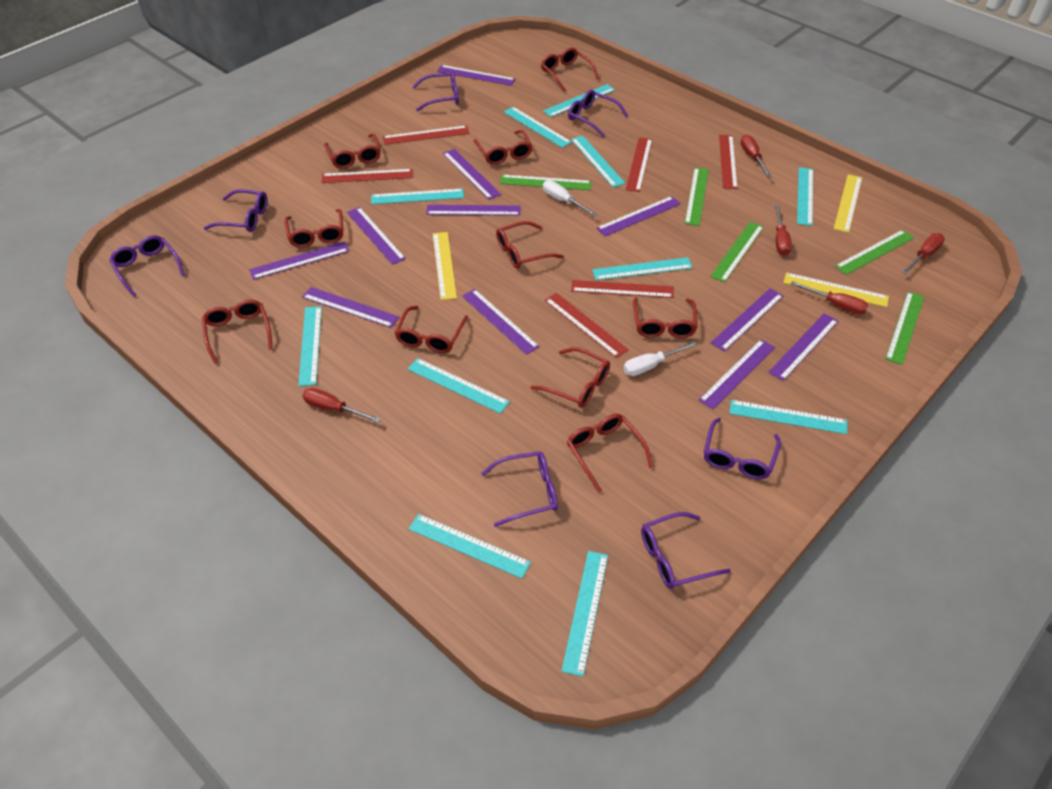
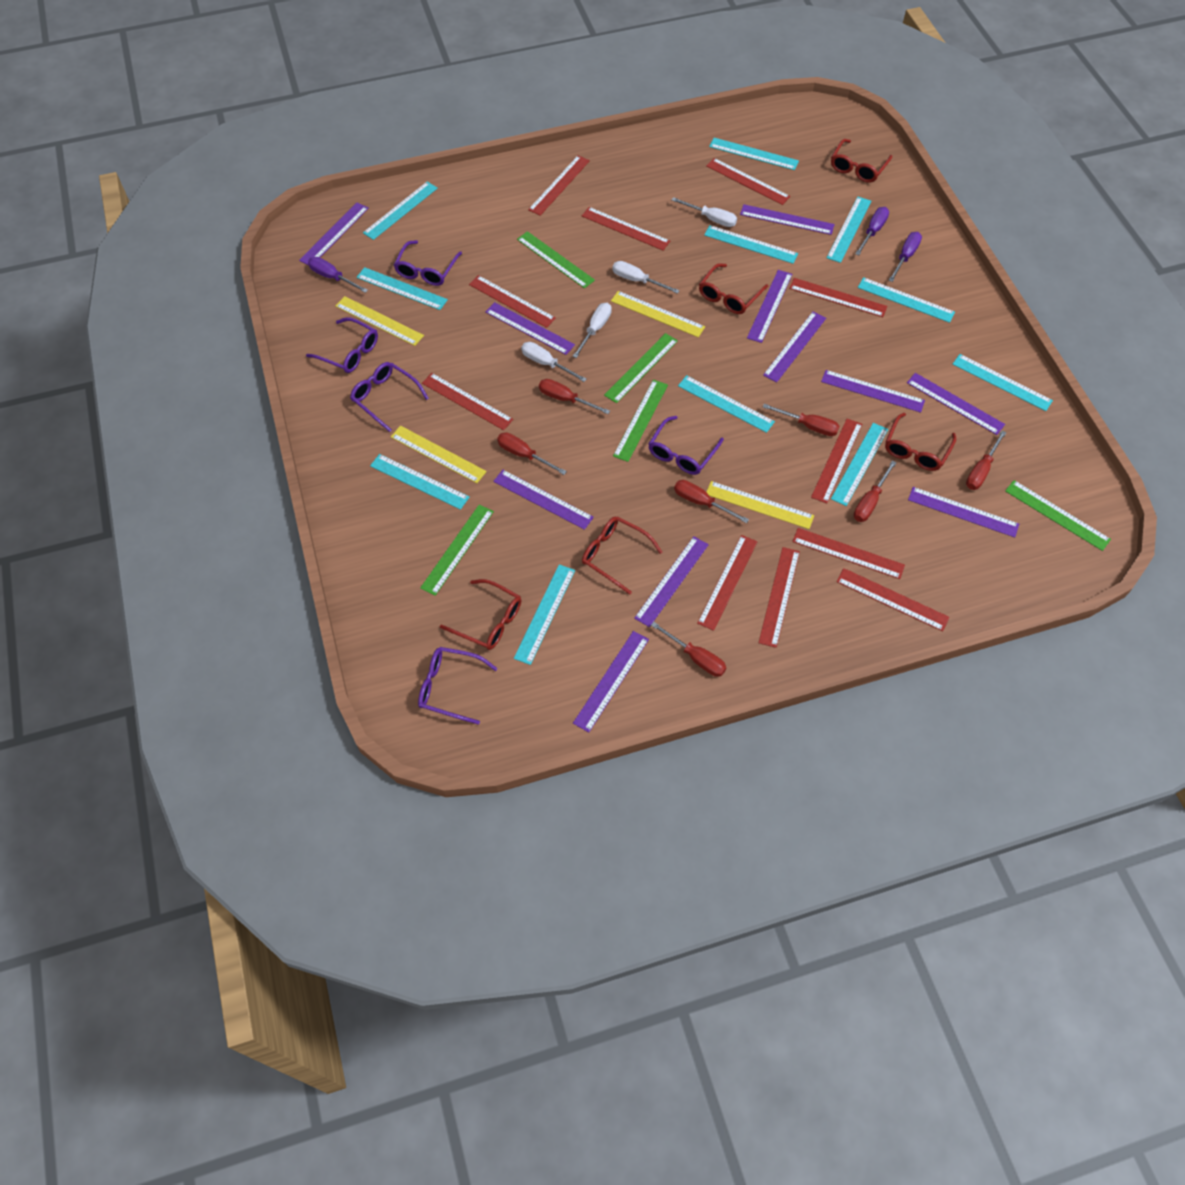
purple glasses: 7 -> 5
purple screwdriver: 0 -> 3
red glasses: 10 -> 5
red ruler: 6 -> 11
red screwdriver: 5 -> 7
white screwdriver: 2 -> 4
yellow ruler: 3 -> 4

